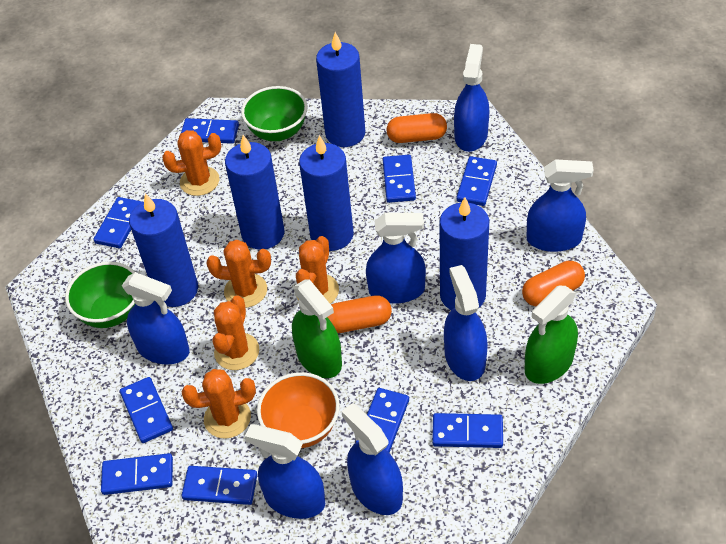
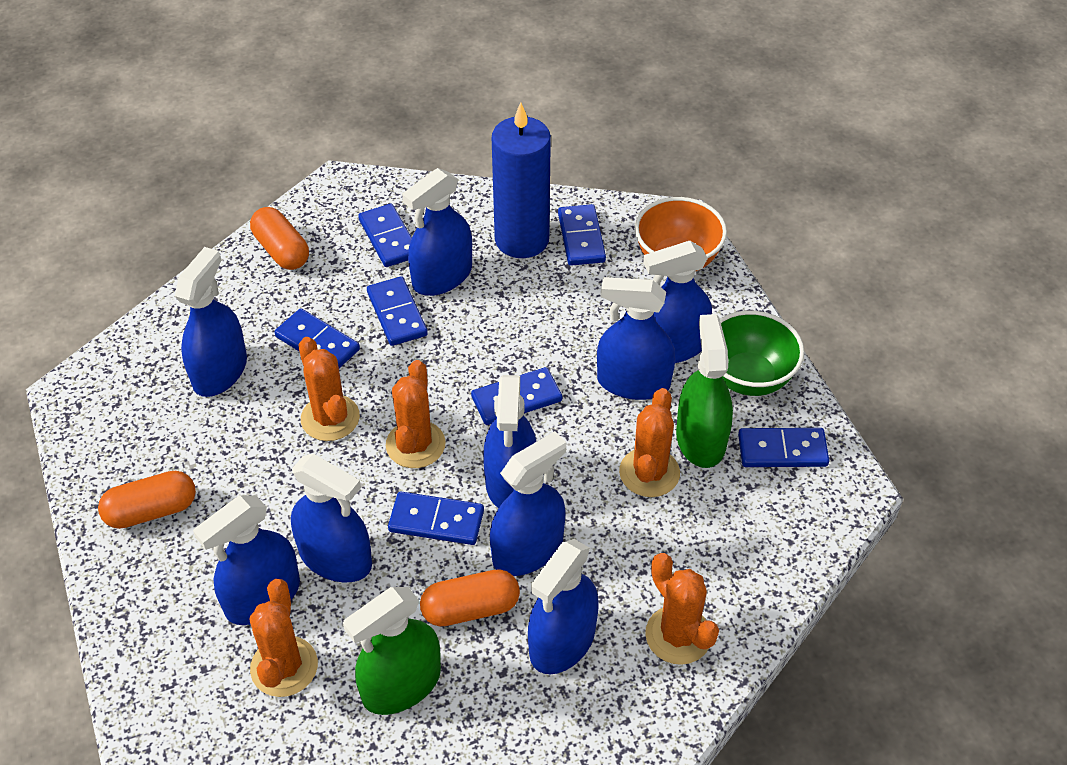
blue candle: 5 -> 1
blue domino: 9 -> 7
blue spray bottle: 7 -> 9
green bowl: 2 -> 1

